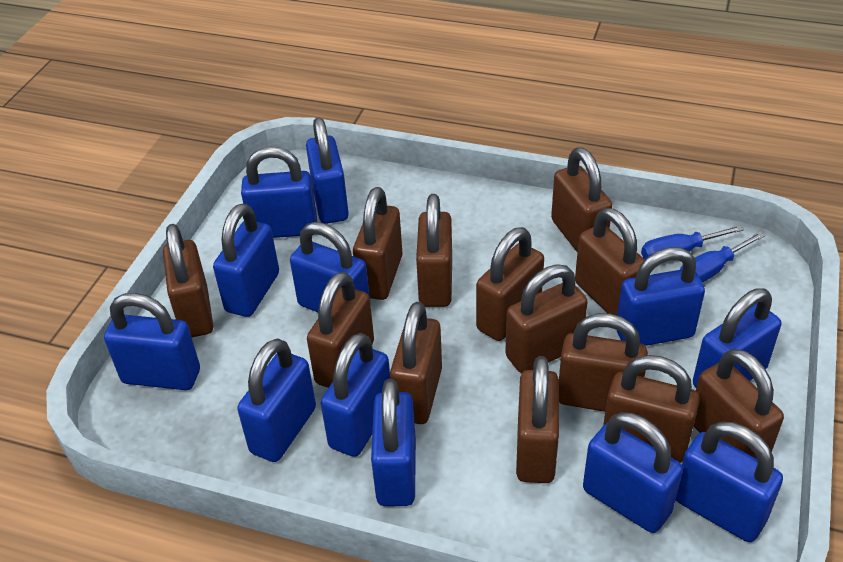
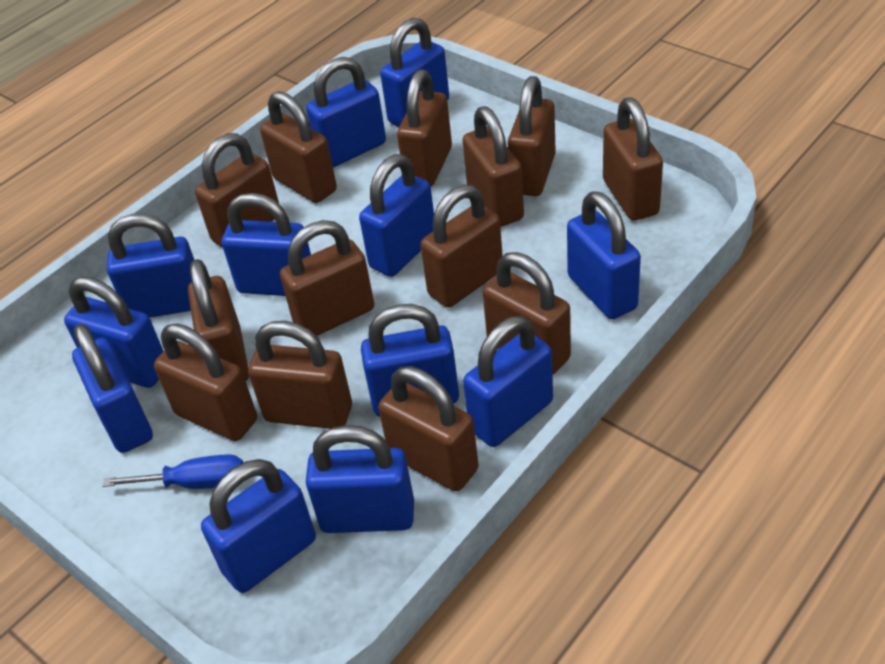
blue screwdriver: 2 -> 1

